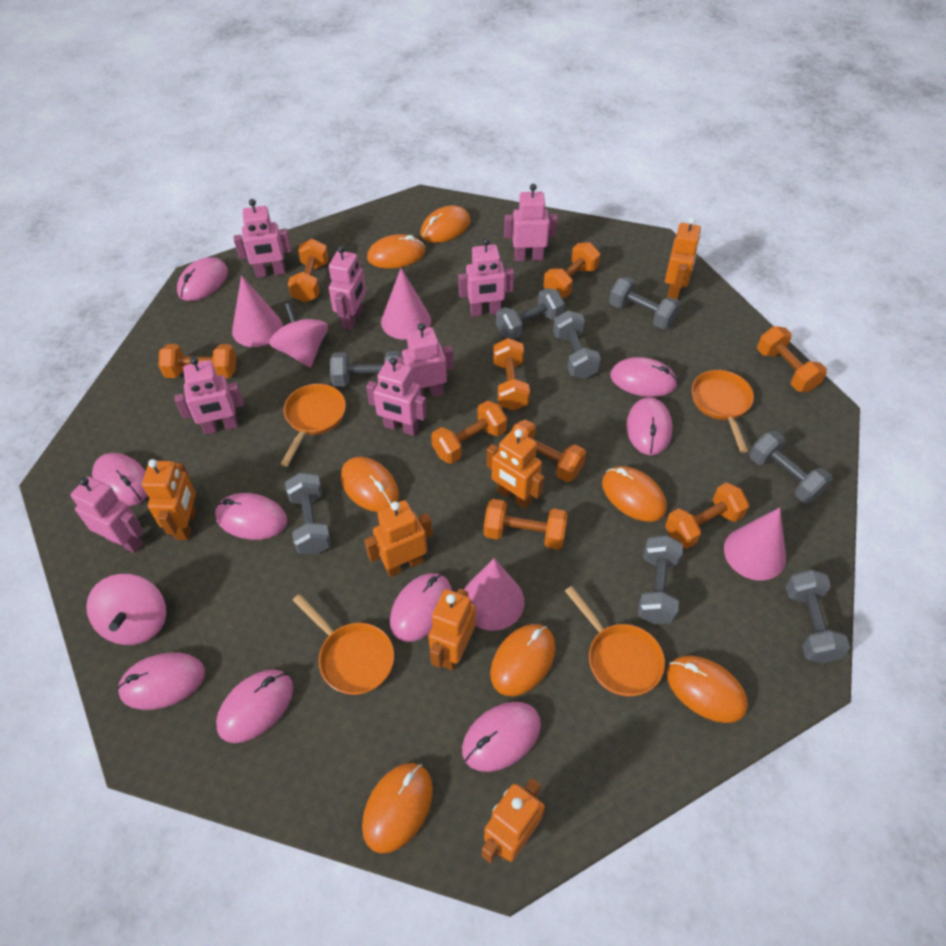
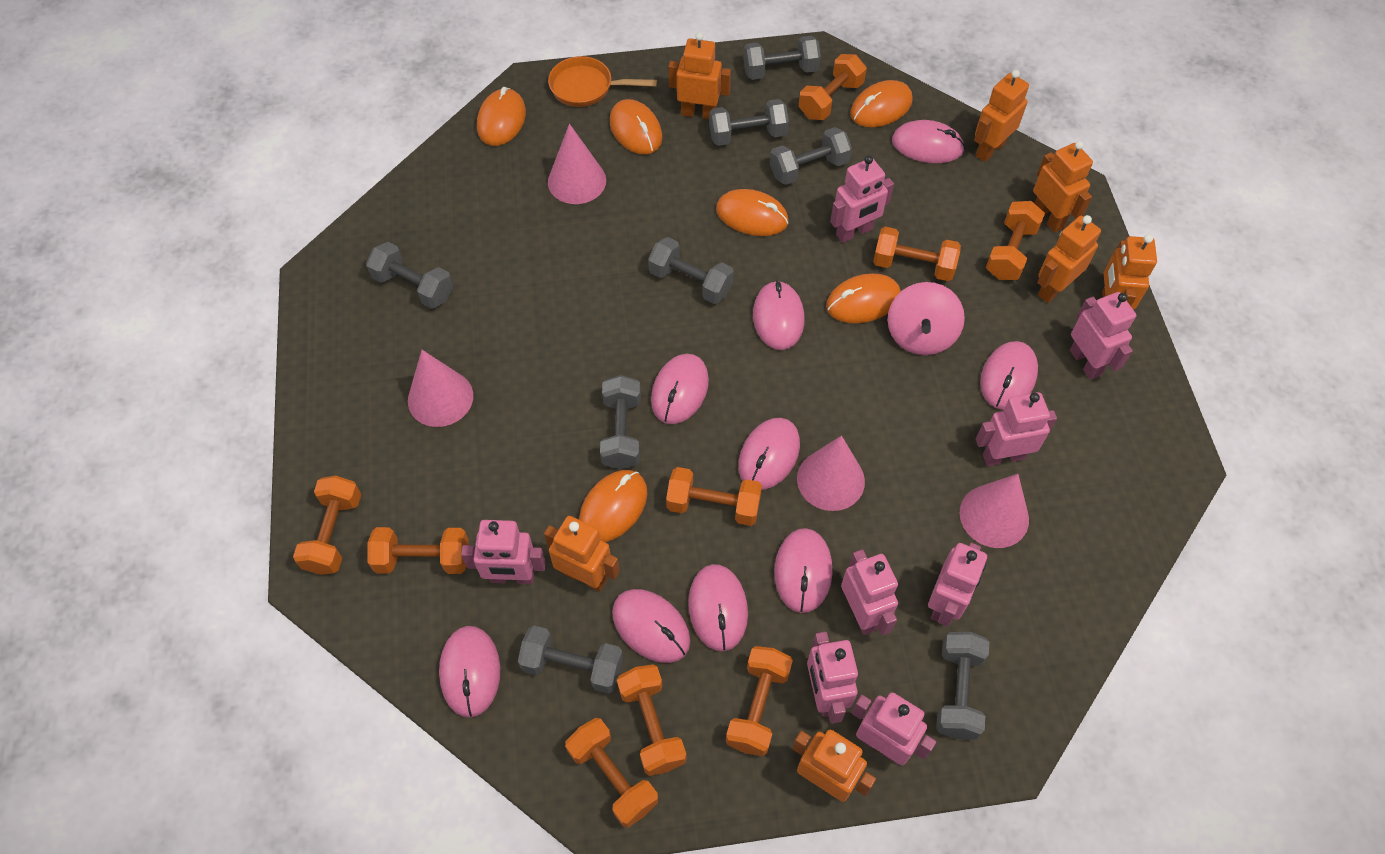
orange mouse: 7 -> 6
orange pan: 4 -> 1
orange robot: 6 -> 7
pink spinning top: 2 -> 1

